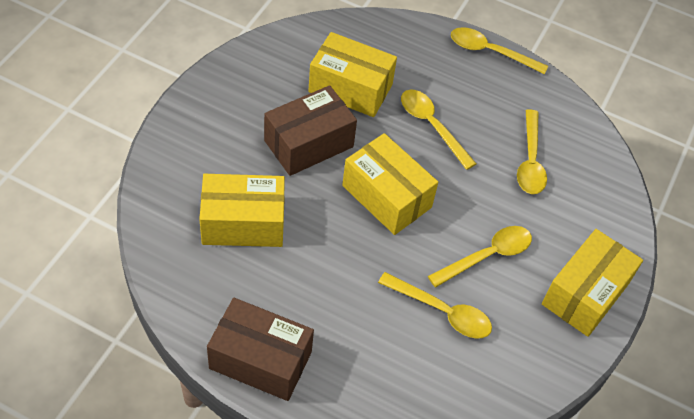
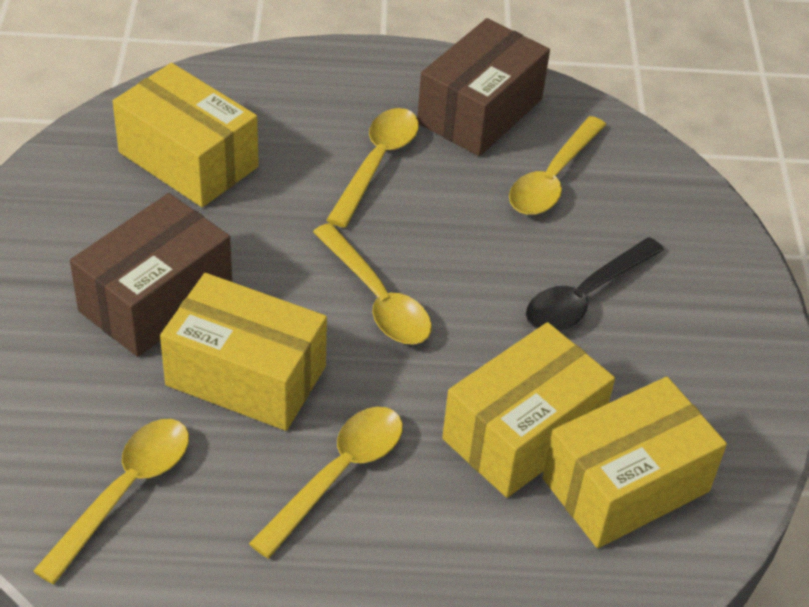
black spoon: 0 -> 1

